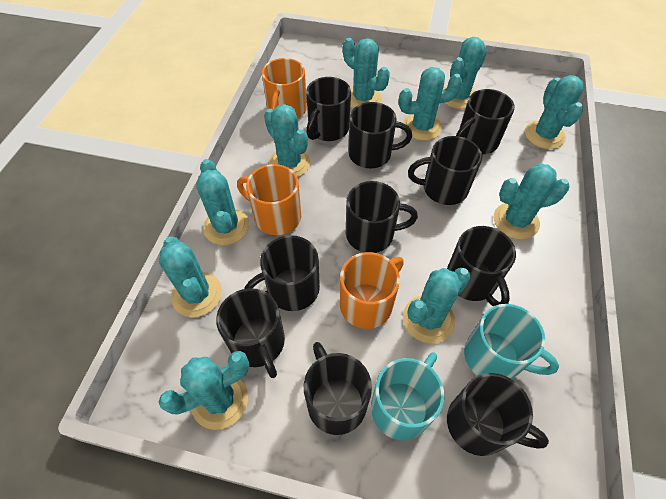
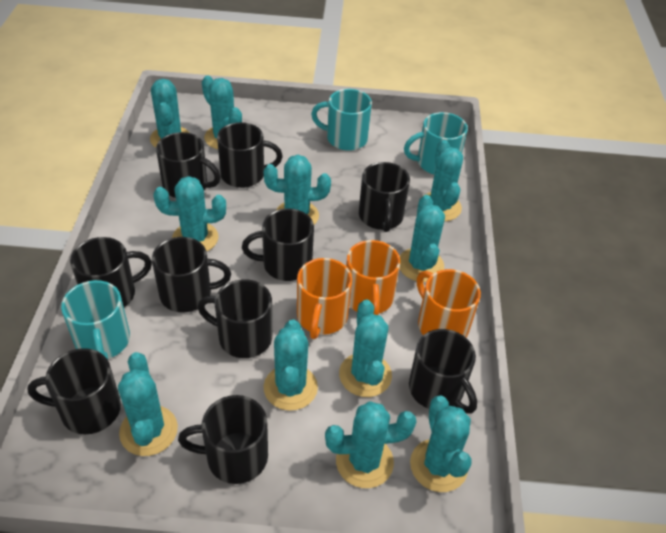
turquoise cactus: 10 -> 11
turquoise mug: 2 -> 3

